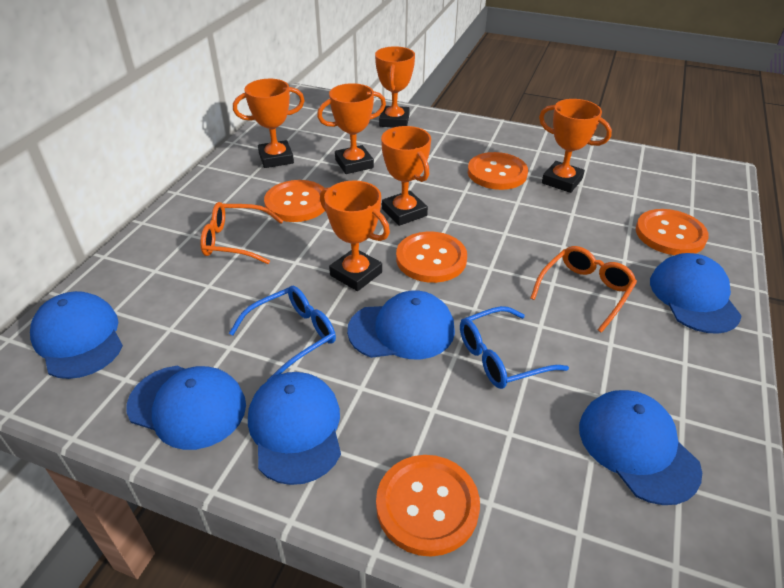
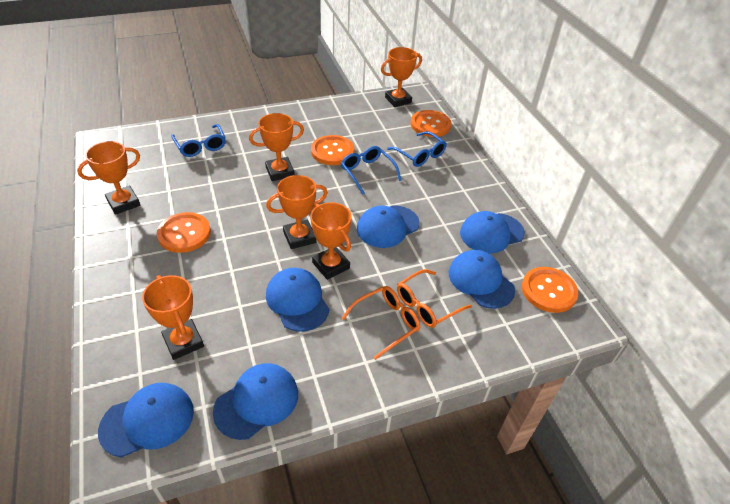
blue glasses: 2 -> 3
orange button: 5 -> 4

